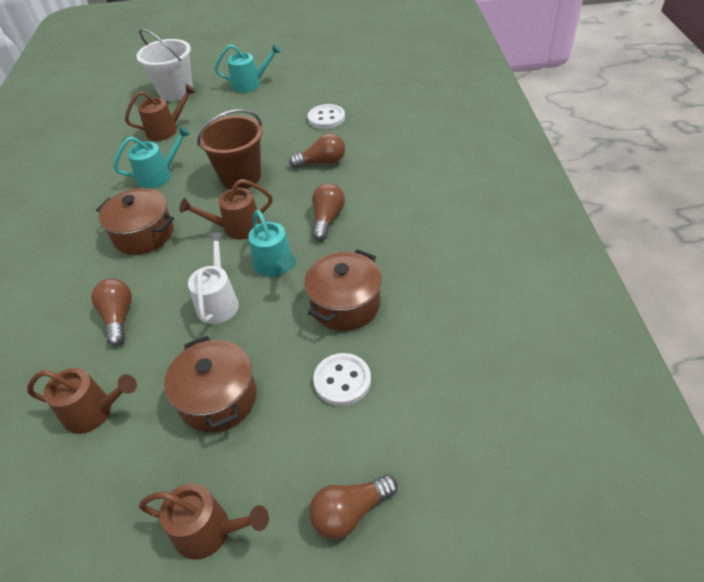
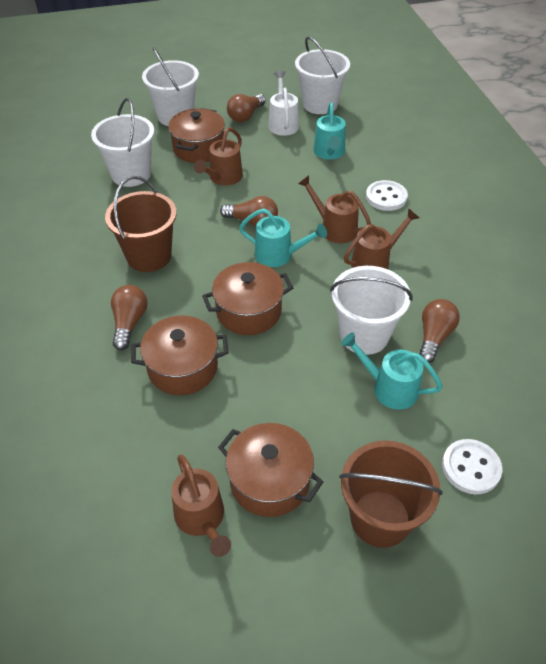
brown bucket: 1 -> 2
brown pot: 3 -> 4
white bucket: 1 -> 4

